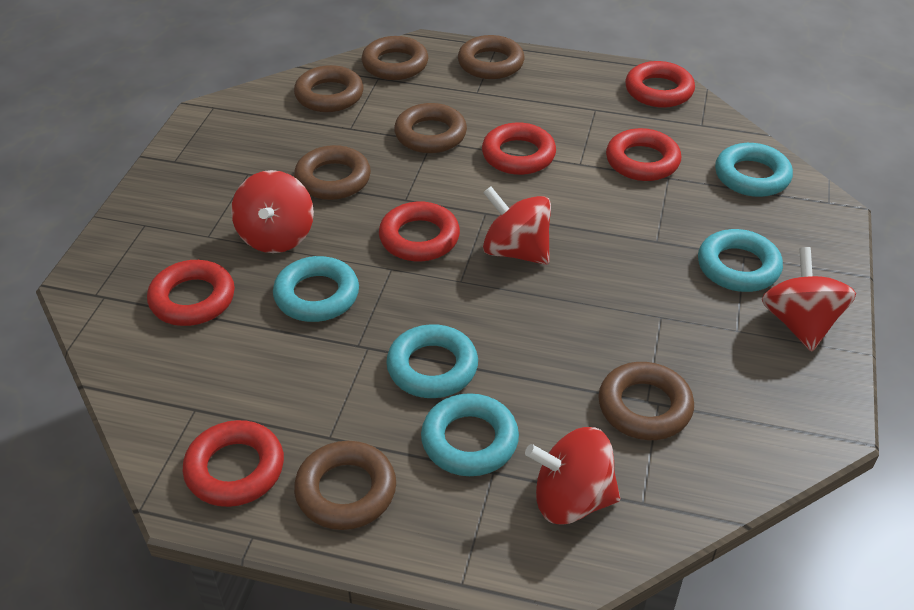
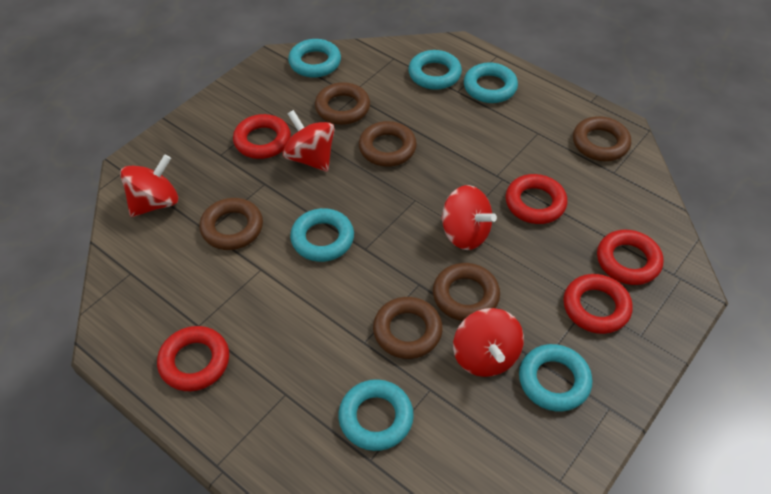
brown ring: 7 -> 6
red ring: 6 -> 5
turquoise ring: 5 -> 6

